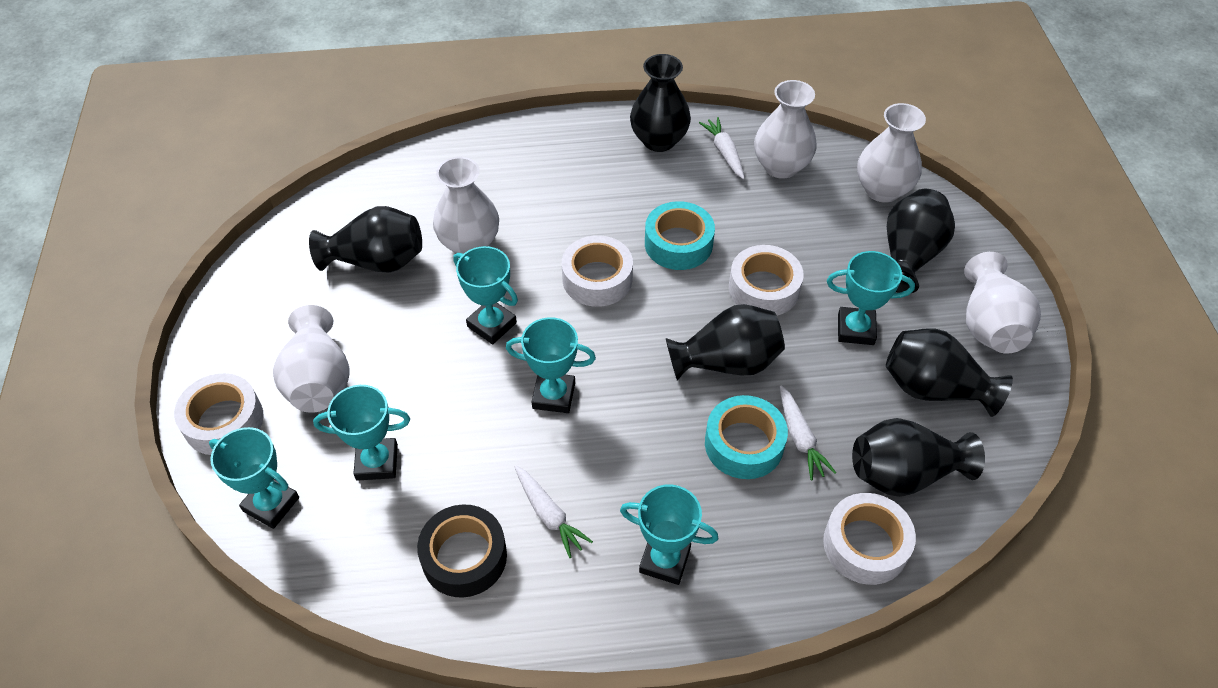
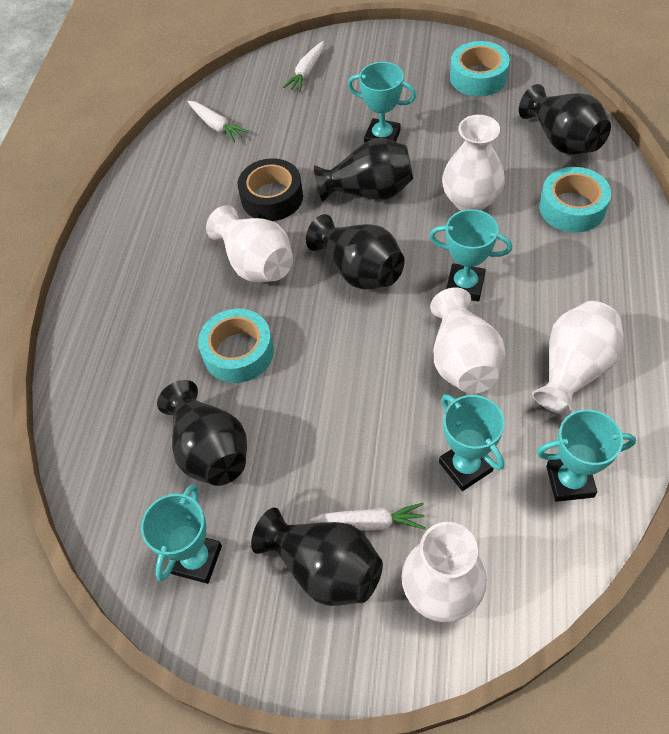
black vase: 6 -> 5
turquoise tape: 2 -> 3
turquoise trophy: 6 -> 5
white tape: 4 -> 0

